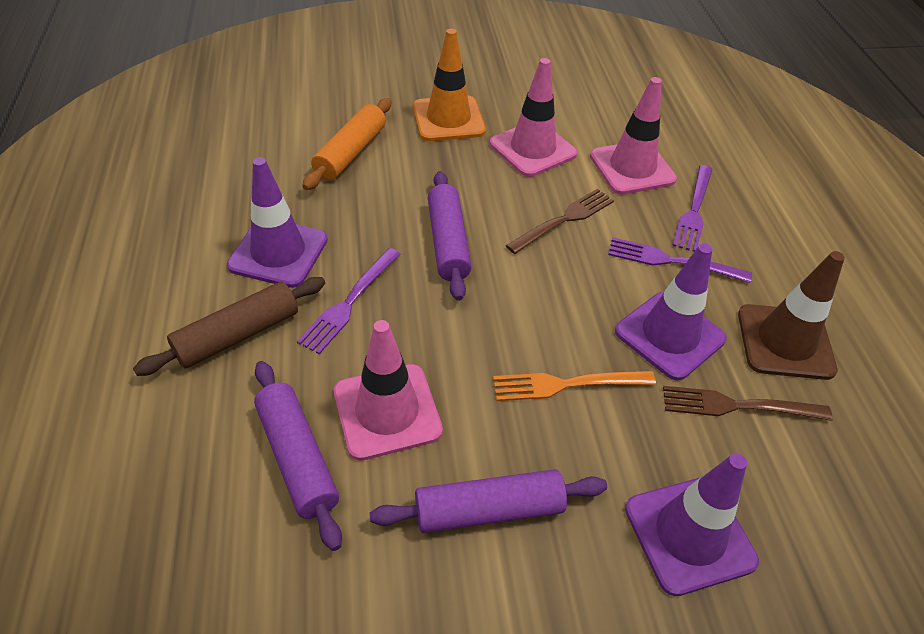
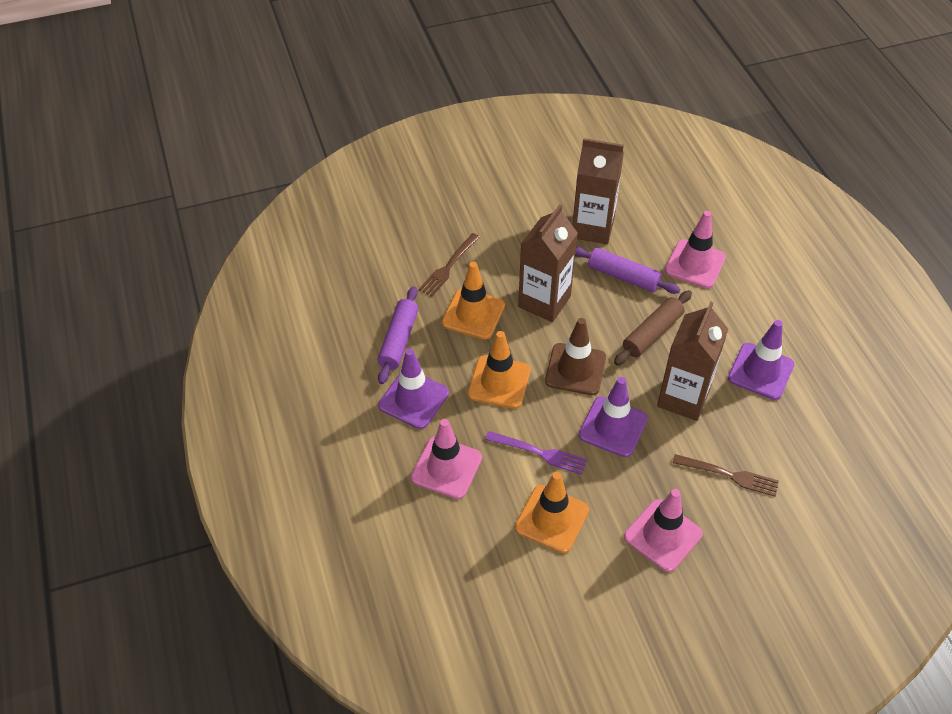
brown carton: 0 -> 3
orange fork: 1 -> 0
orange rolling pin: 1 -> 0
orange traffic cone: 1 -> 3
purple fork: 3 -> 1
purple rolling pin: 3 -> 2

